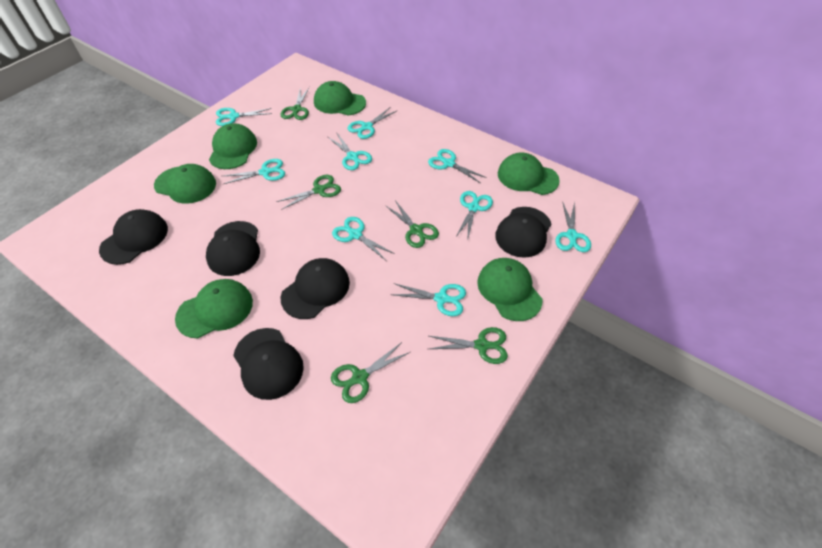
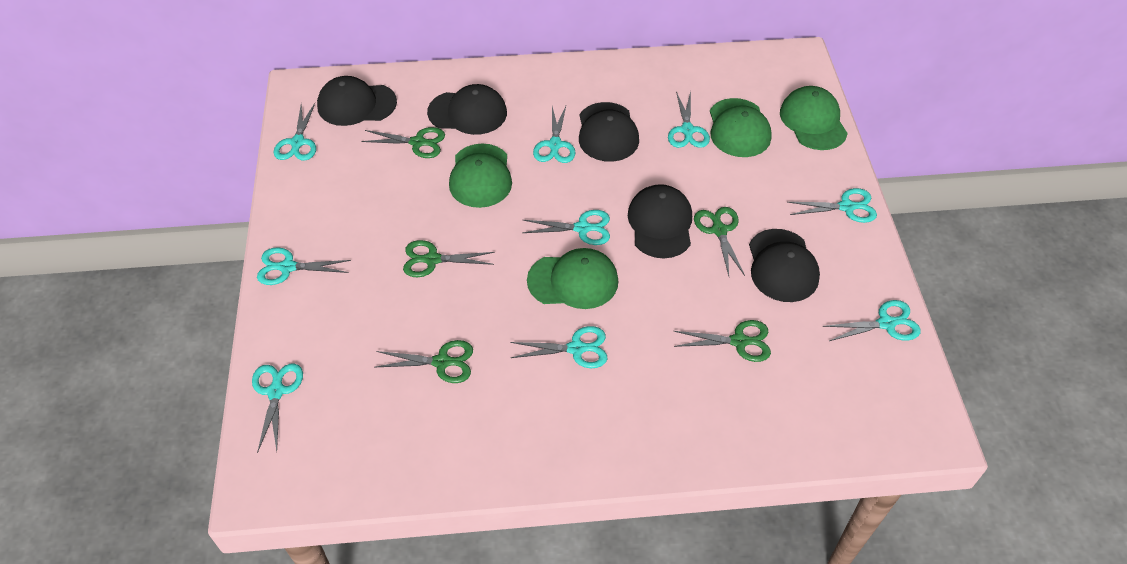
green cap: 6 -> 4

